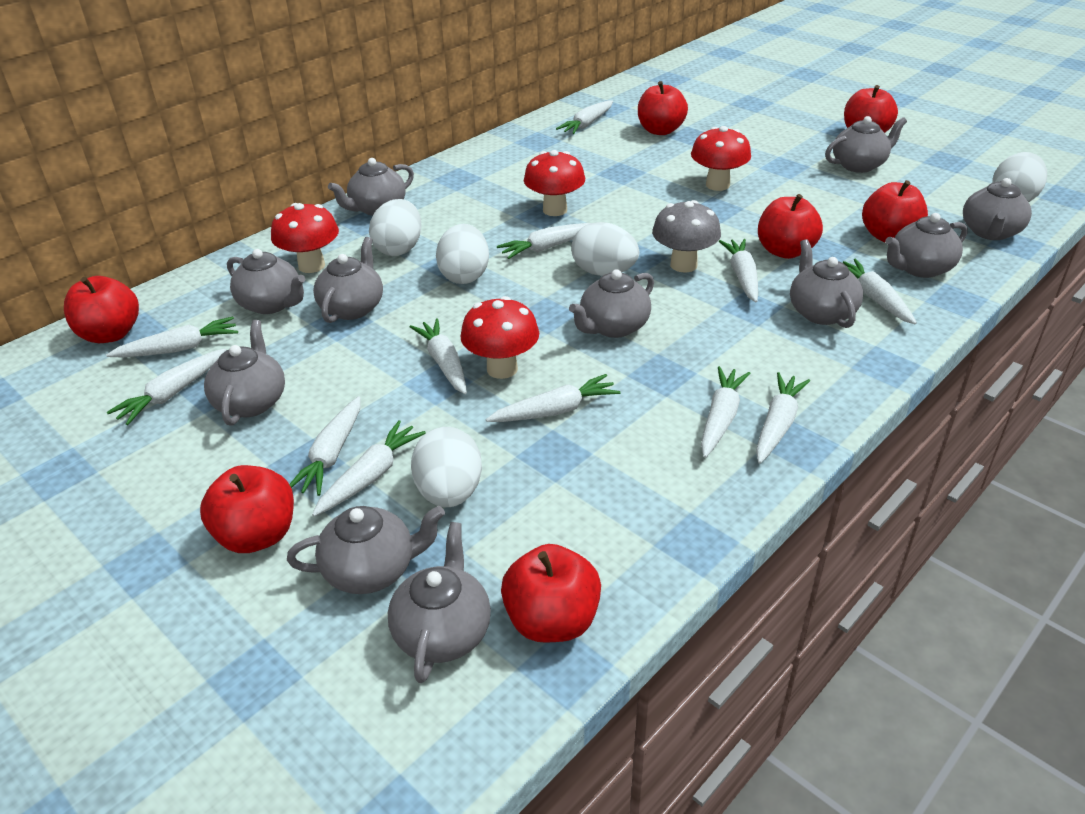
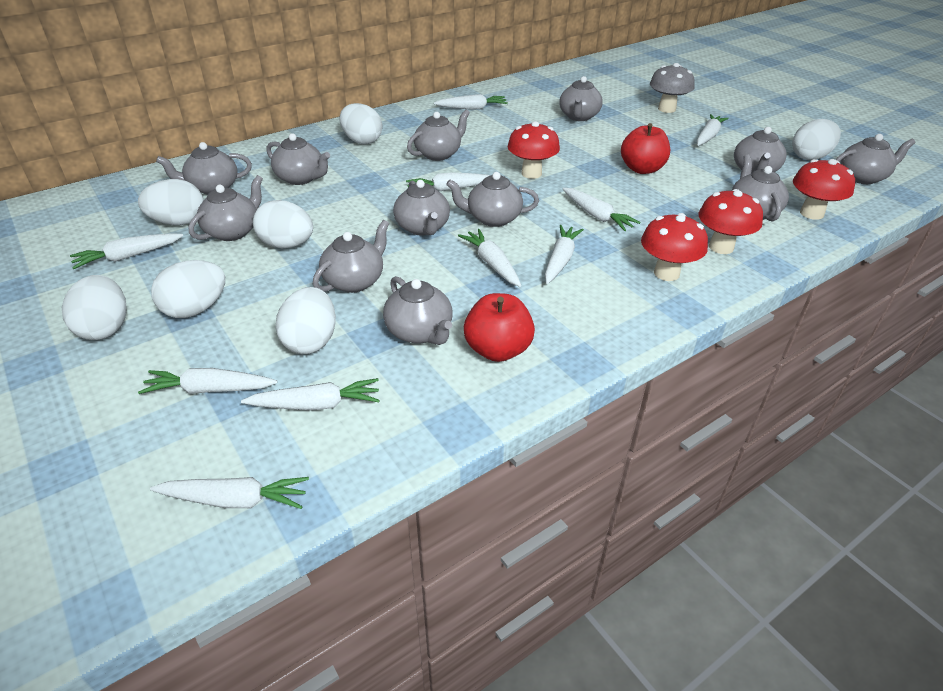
grey teapot: 11 -> 12
red apple: 7 -> 2
white carrot: 12 -> 10
white egg: 5 -> 7

